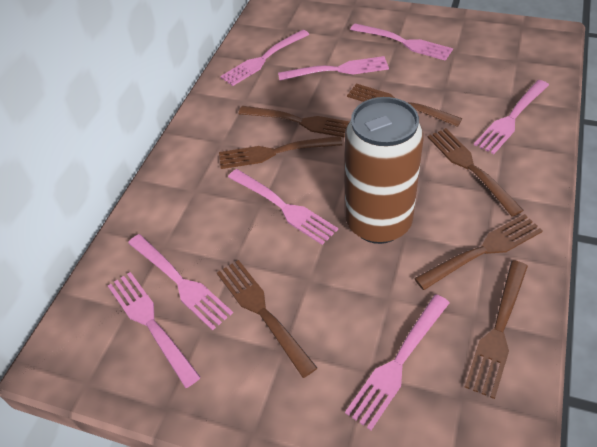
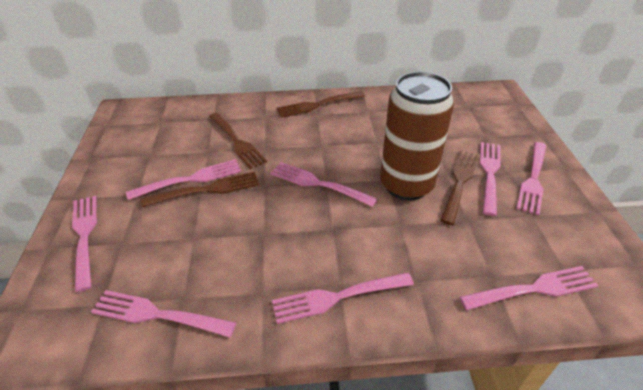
brown fork: 7 -> 4

